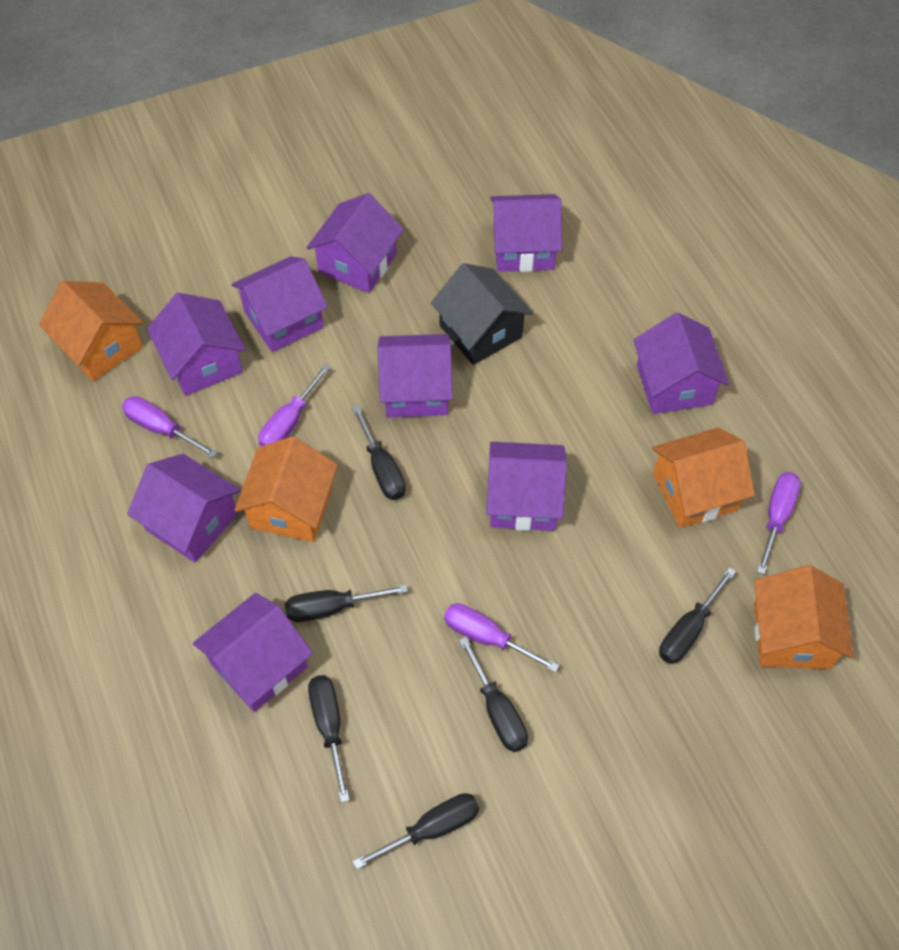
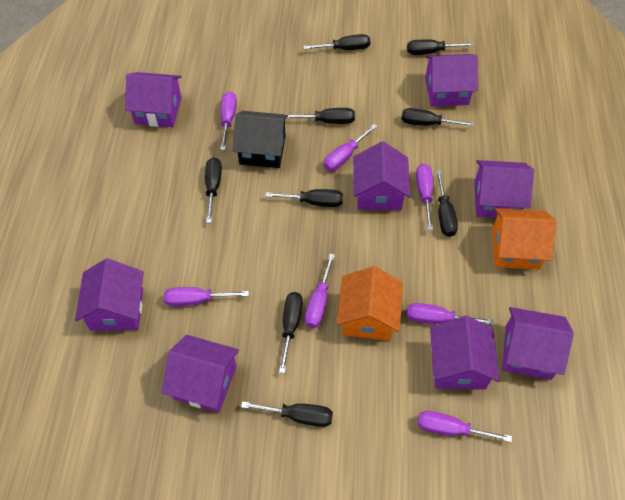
black screwdriver: 6 -> 9
orange house: 4 -> 2
purple house: 9 -> 8
purple screwdriver: 4 -> 7

